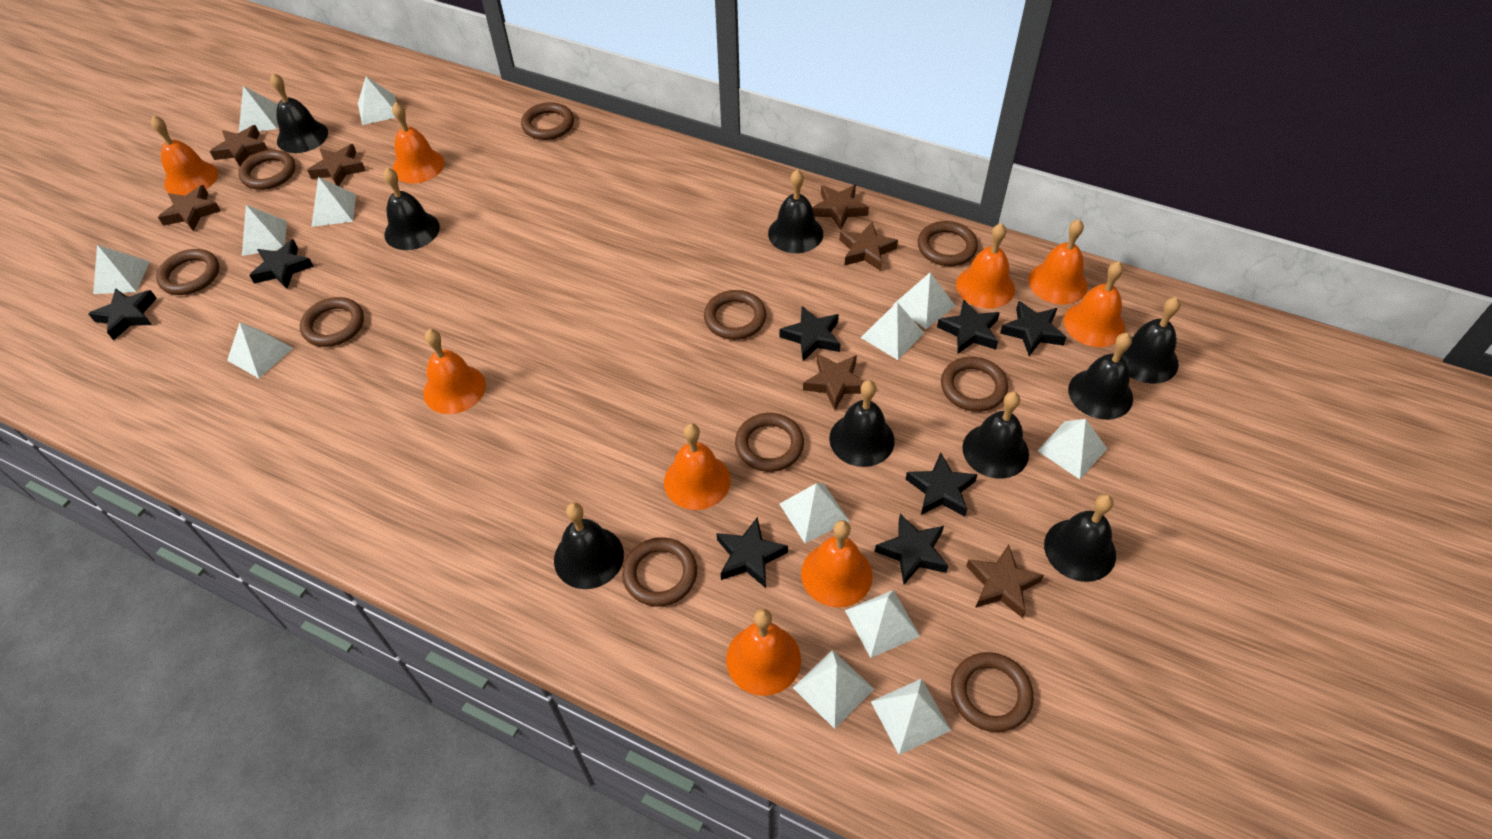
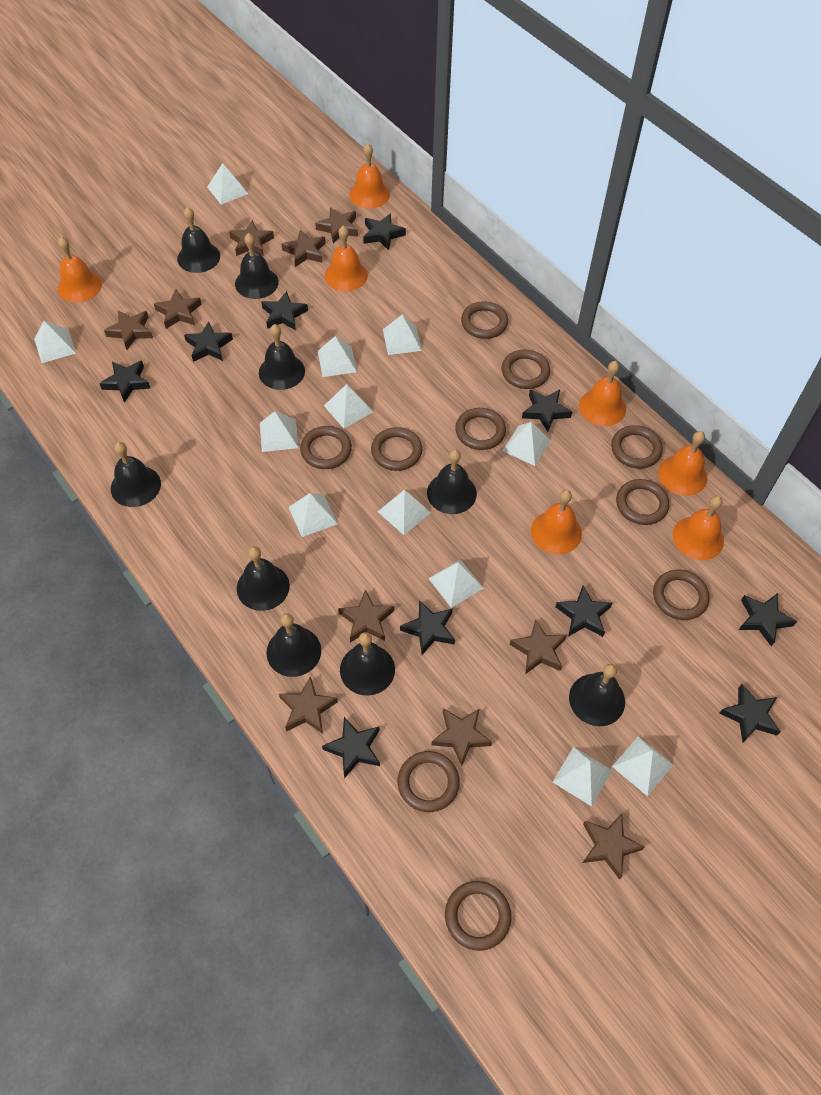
black star: 8 -> 10
brown star: 7 -> 10
orange bell: 9 -> 7
white pyramid: 13 -> 12

